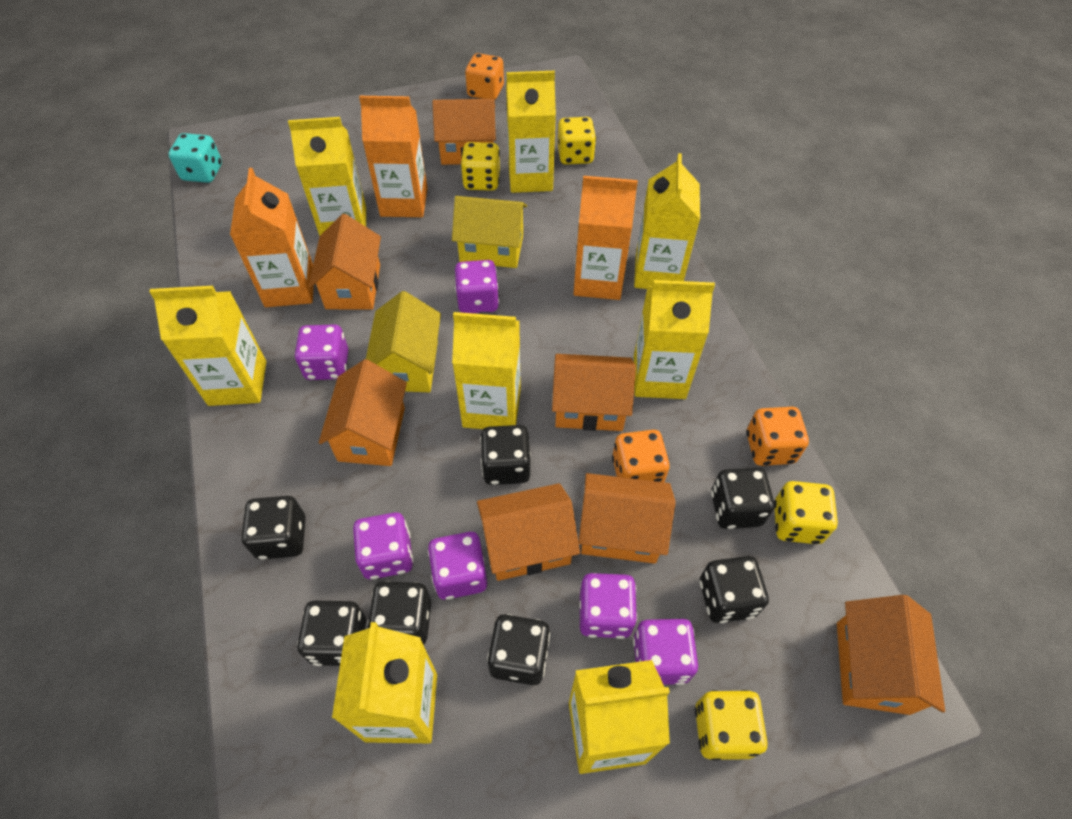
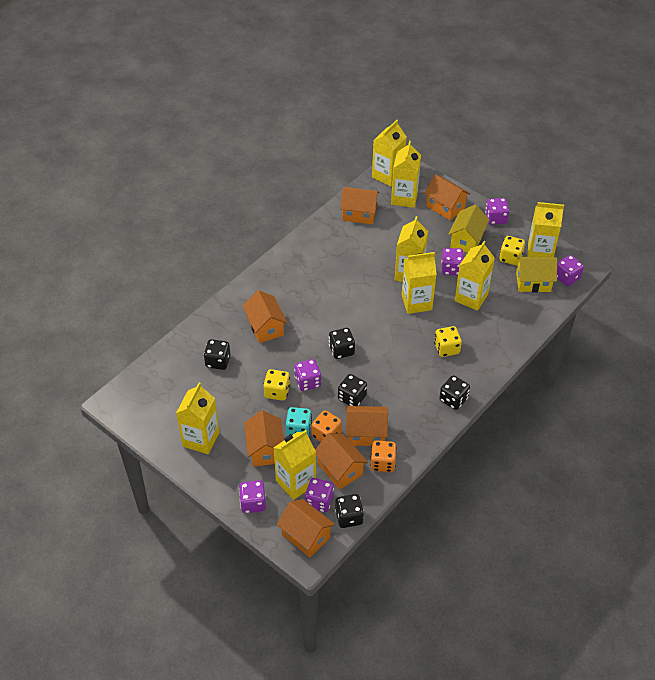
black dice: 7 -> 5
orange carton: 3 -> 0
orange dice: 3 -> 2
yellow dice: 4 -> 3

